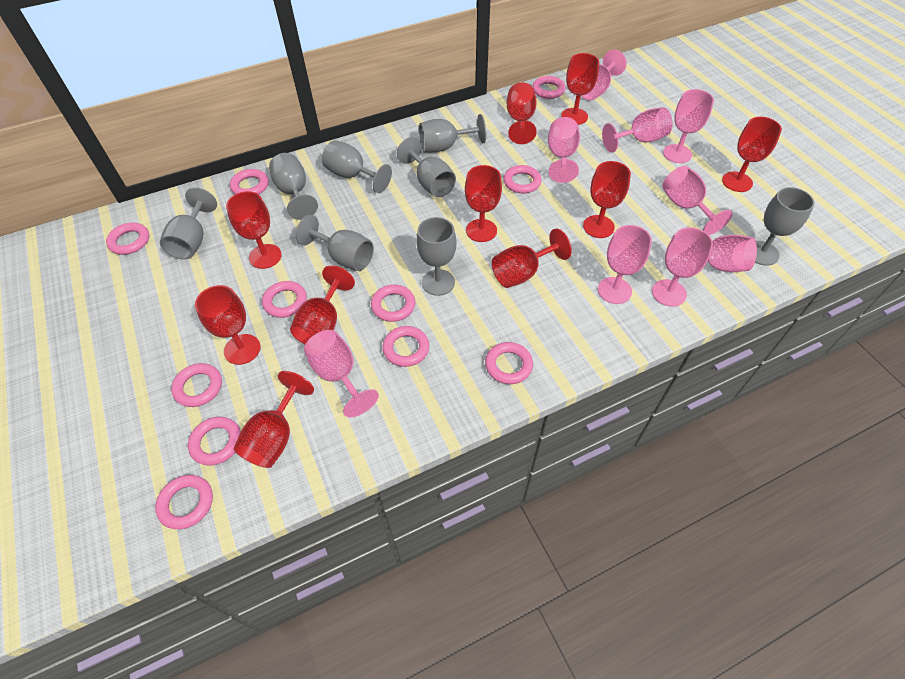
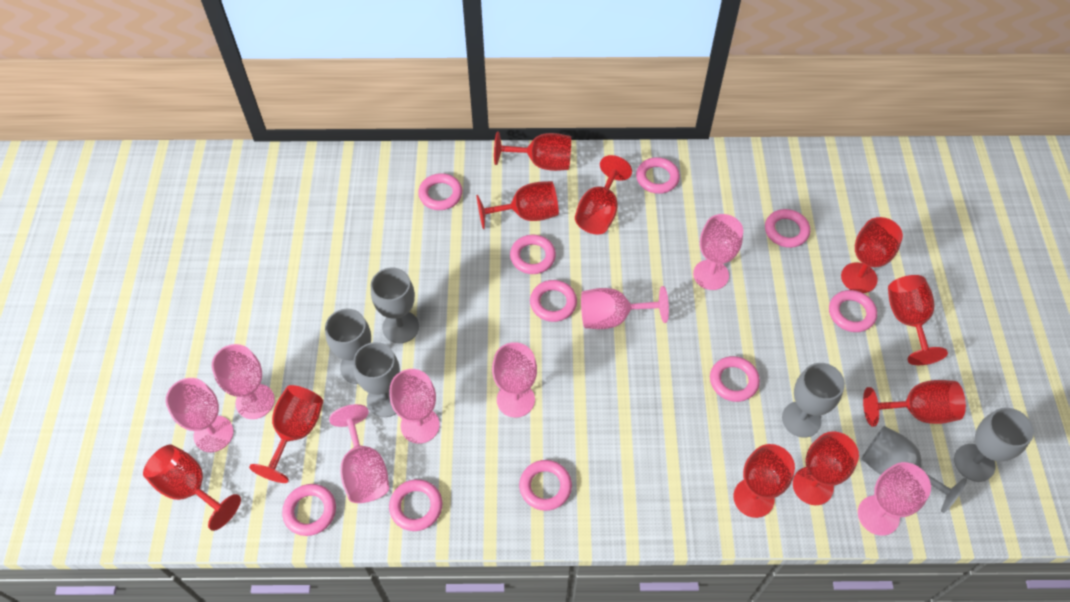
grey goblet: 8 -> 6
pink goblet: 9 -> 8
pink ring: 11 -> 10

